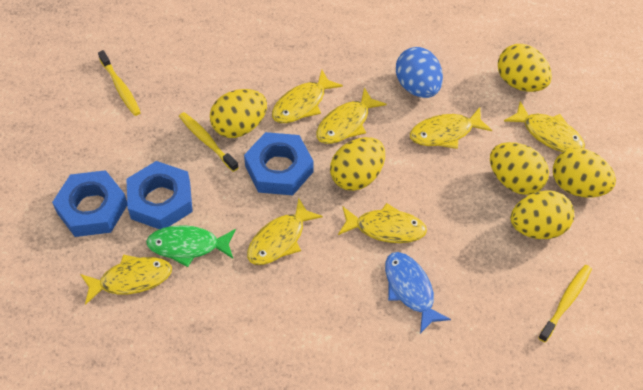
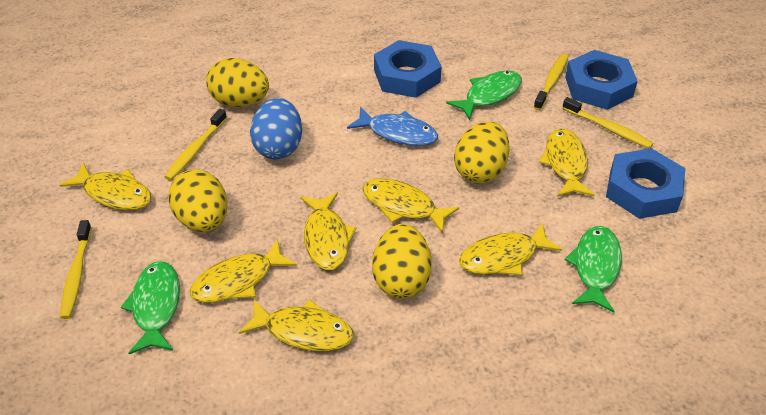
green fish: 1 -> 3
yellow egg: 6 -> 4
yellow toothbrush: 3 -> 4

